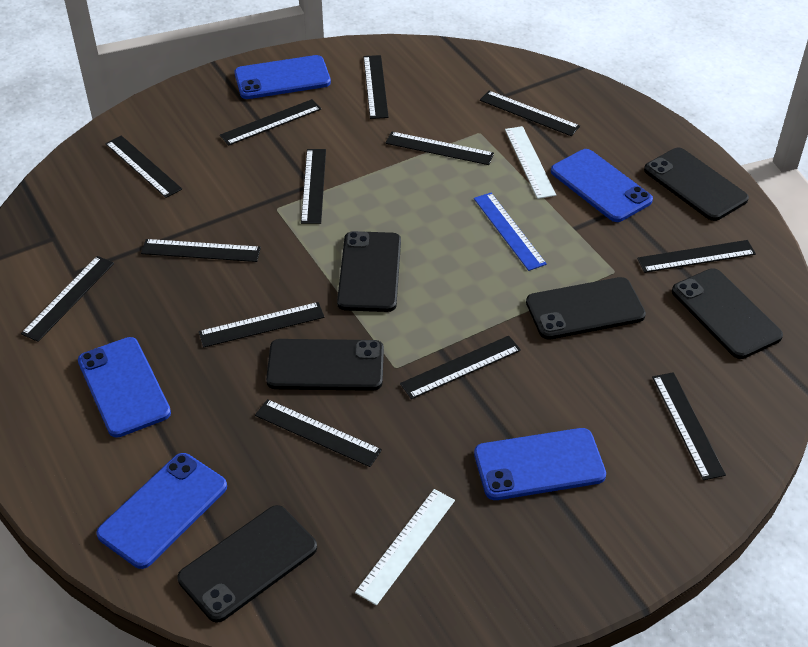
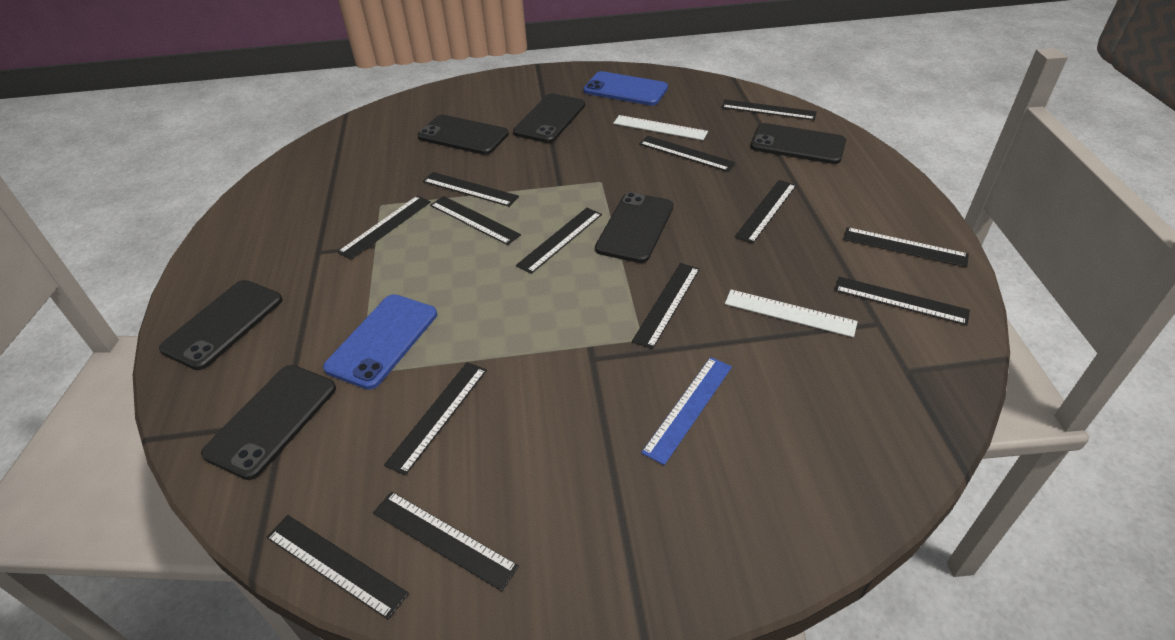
blue phone: 5 -> 2

